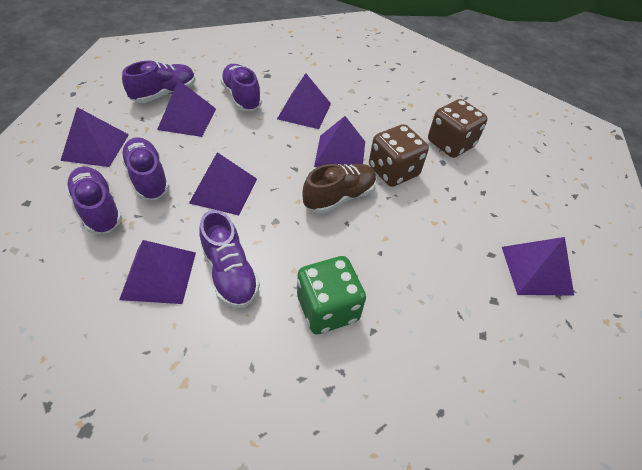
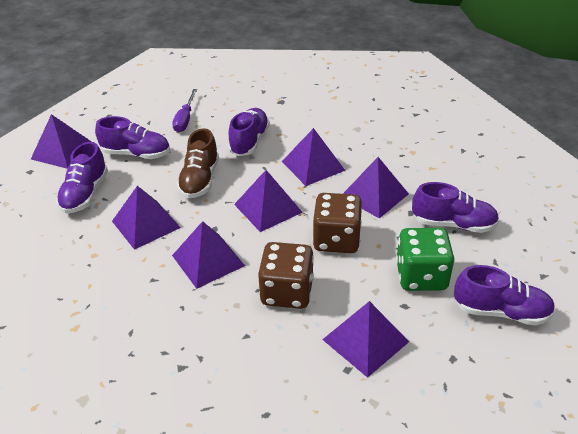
purple screwdriver: 0 -> 1

